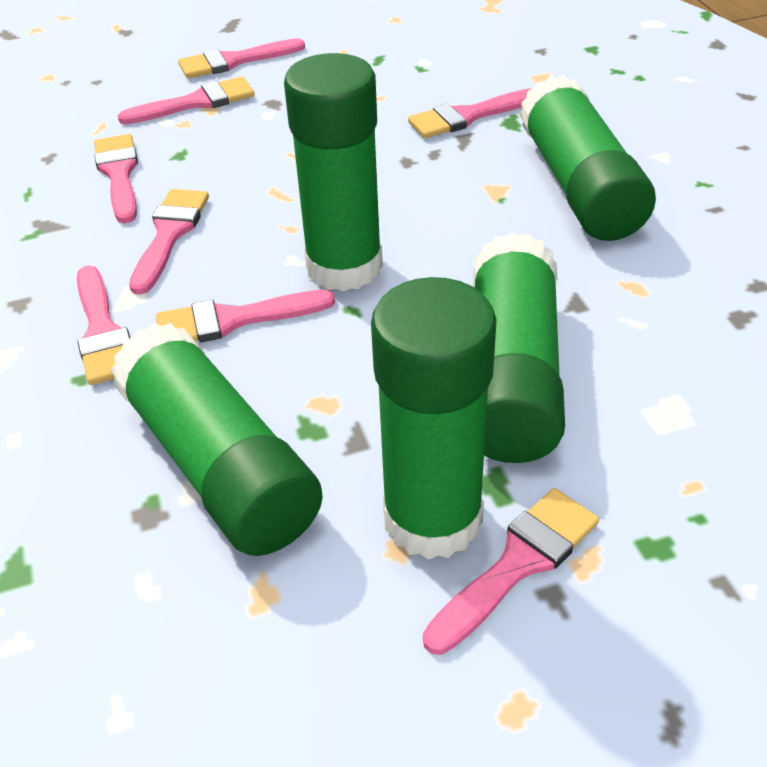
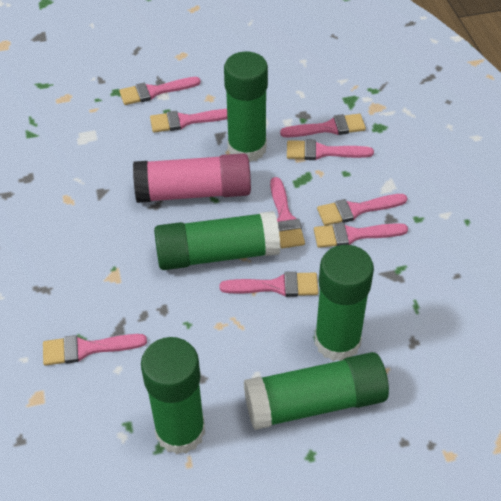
pink brush: 8 -> 9
pink glue stick: 0 -> 1

